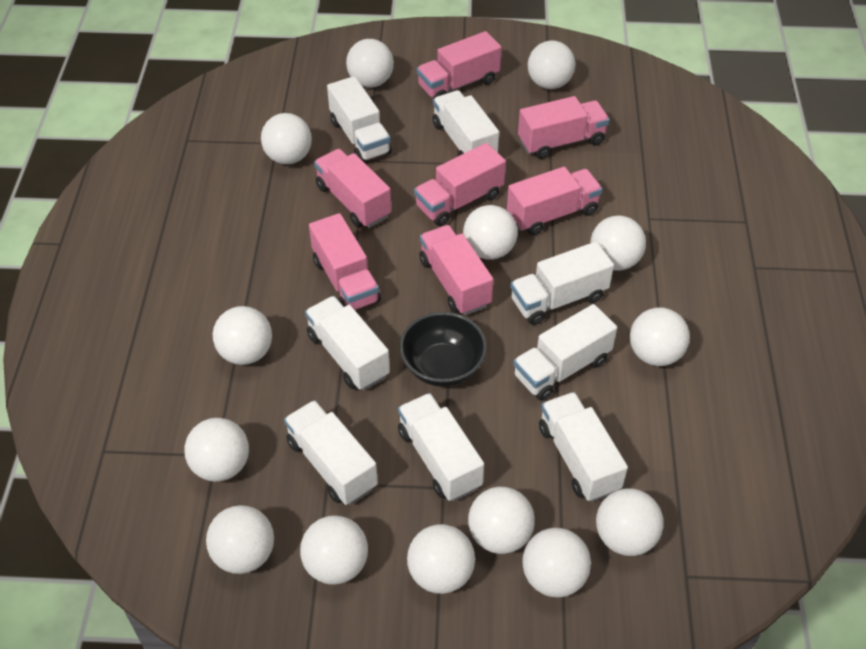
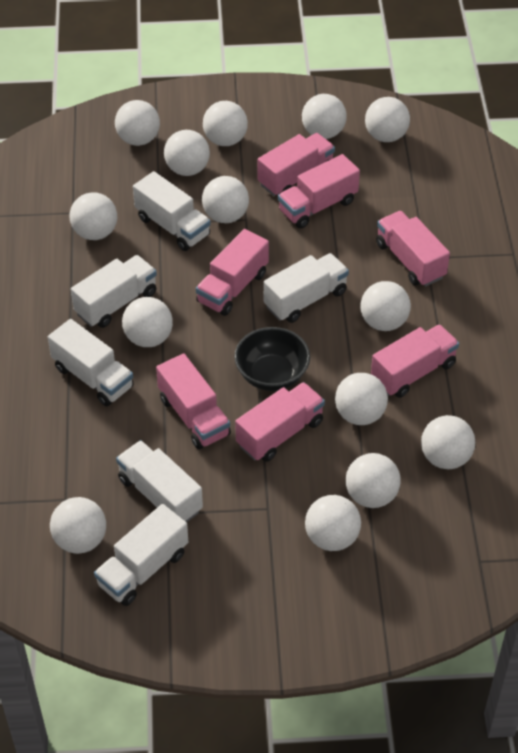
white truck: 8 -> 6

